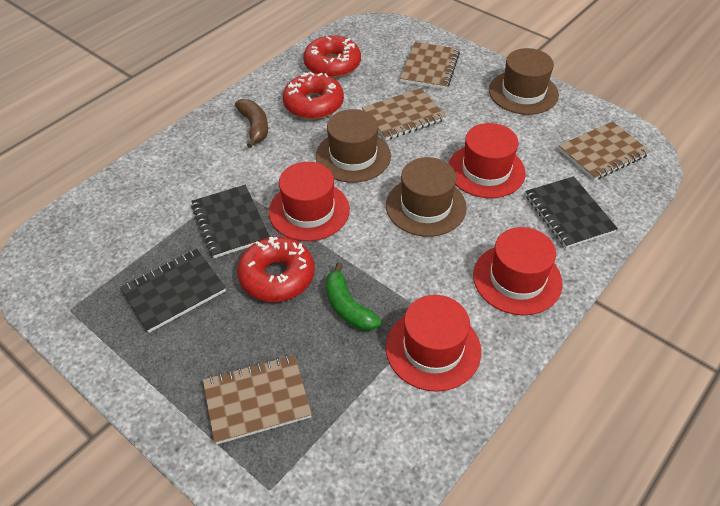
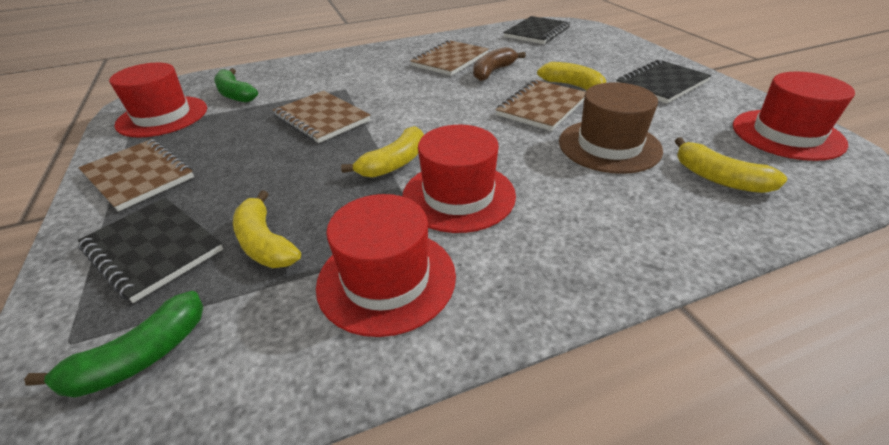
brown hat: 3 -> 1
green banana: 1 -> 2
red donut: 3 -> 0
yellow banana: 0 -> 4

